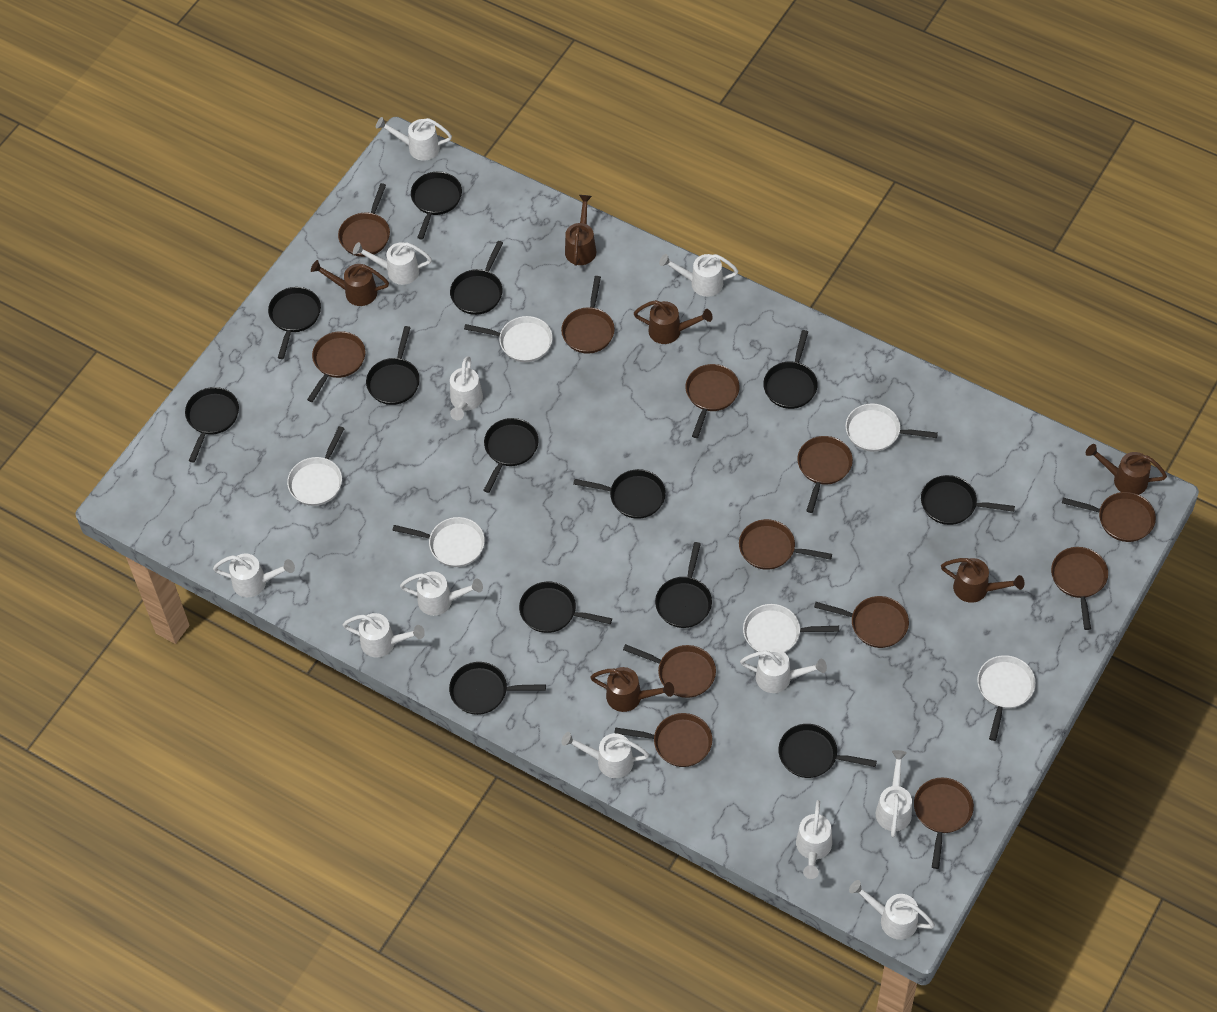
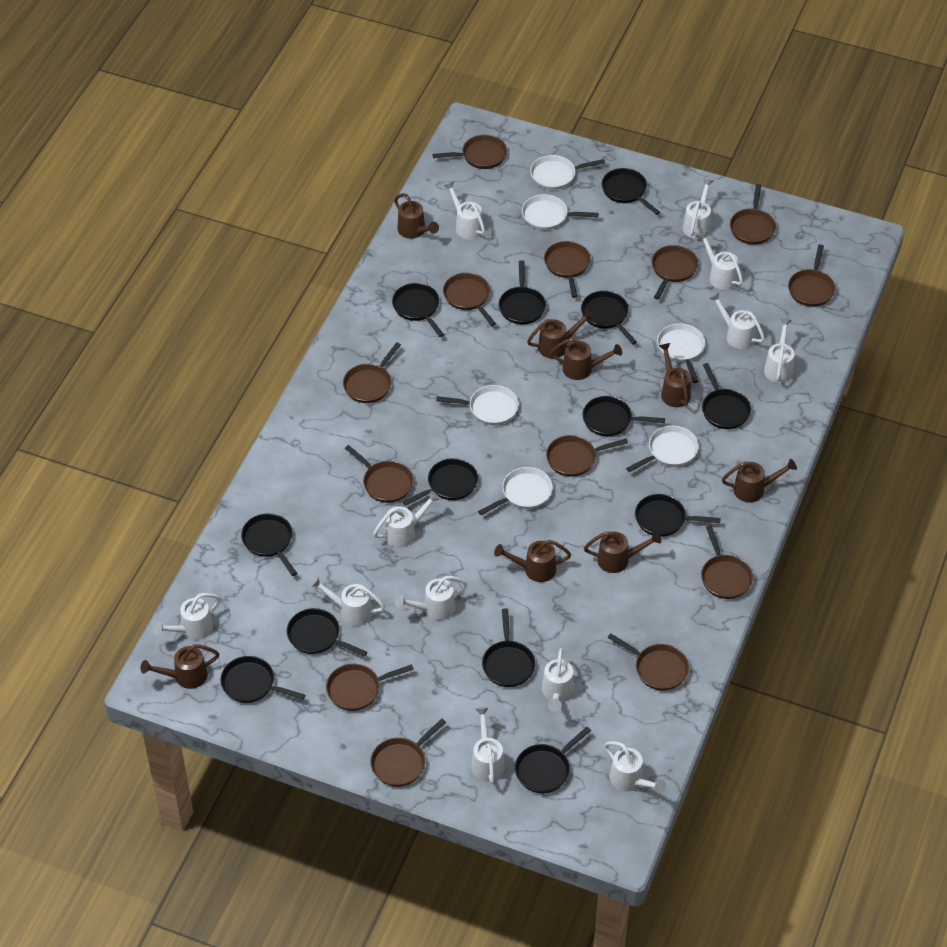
brown pan: 12 -> 13
brown watering can: 6 -> 8

